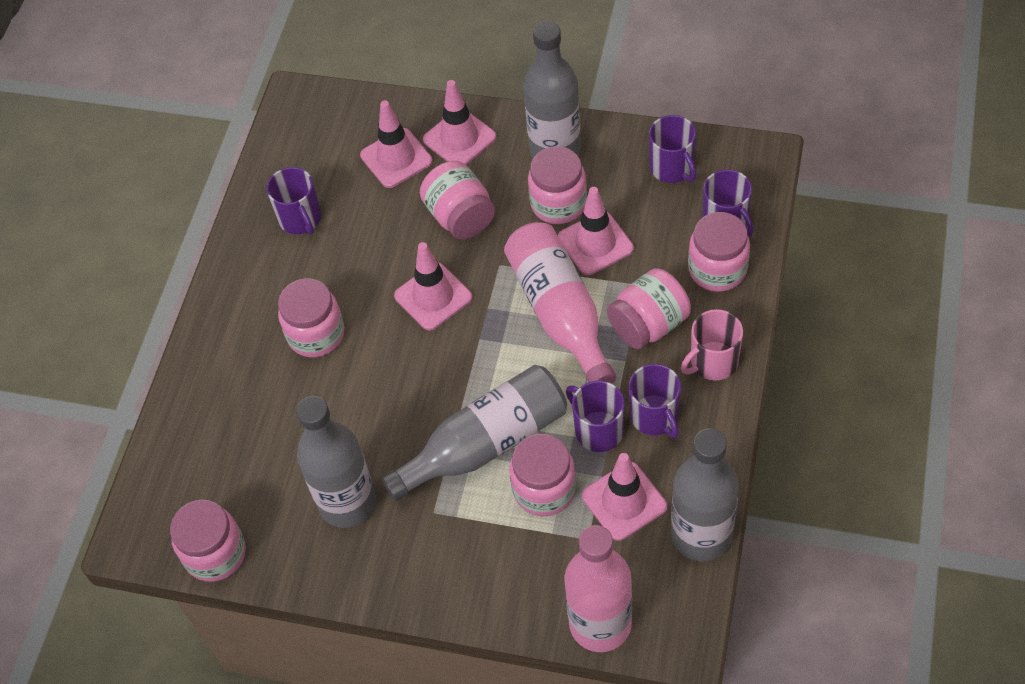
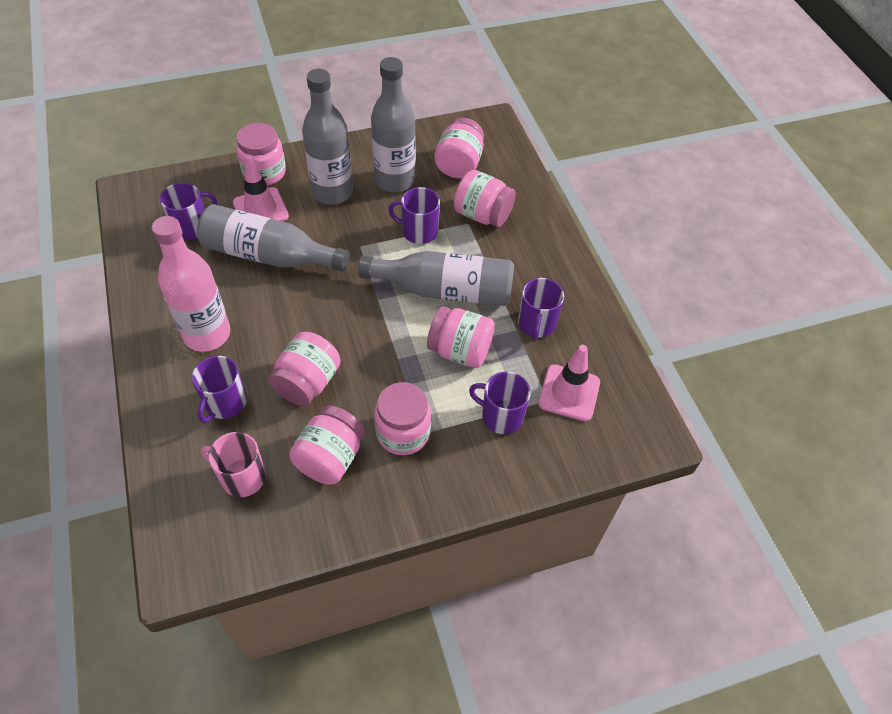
pink bottle: 2 -> 1
pink traffic cone: 5 -> 2

